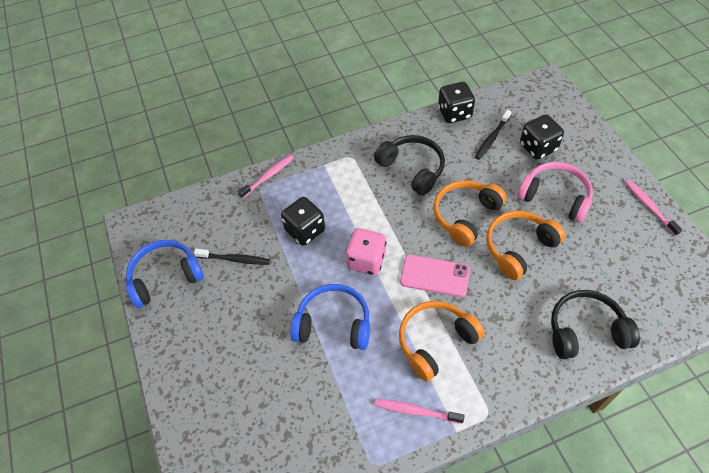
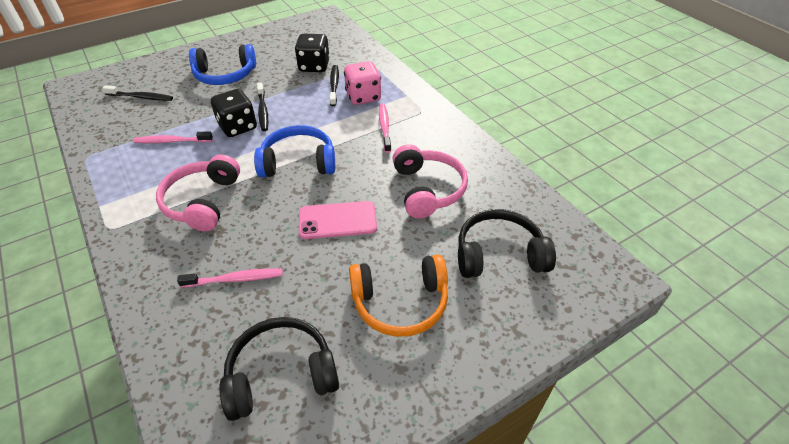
black dice: 3 -> 2
black toothbrush: 2 -> 3
orange headphones: 3 -> 1
pink headphones: 1 -> 2

